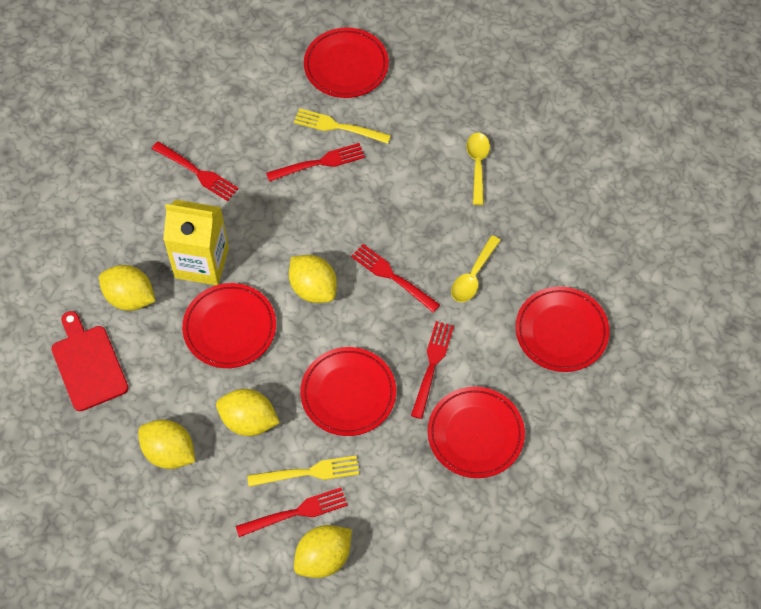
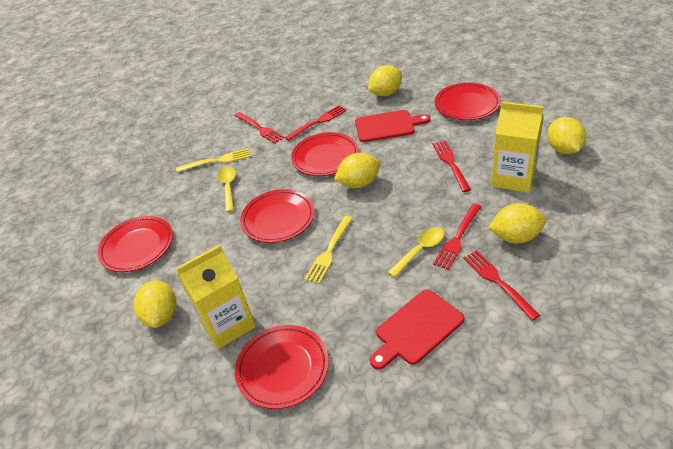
red cutting board: 1 -> 2
yellow carton: 1 -> 2

